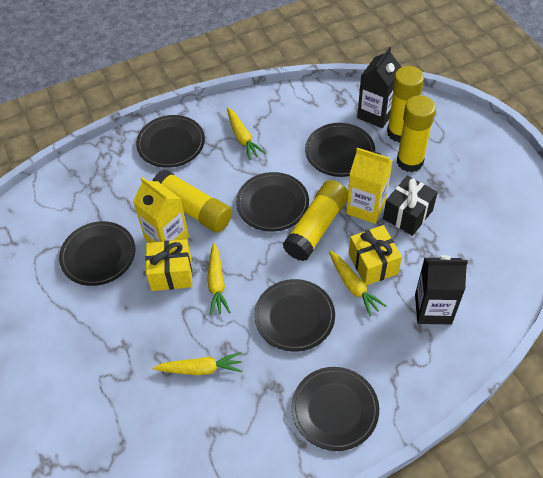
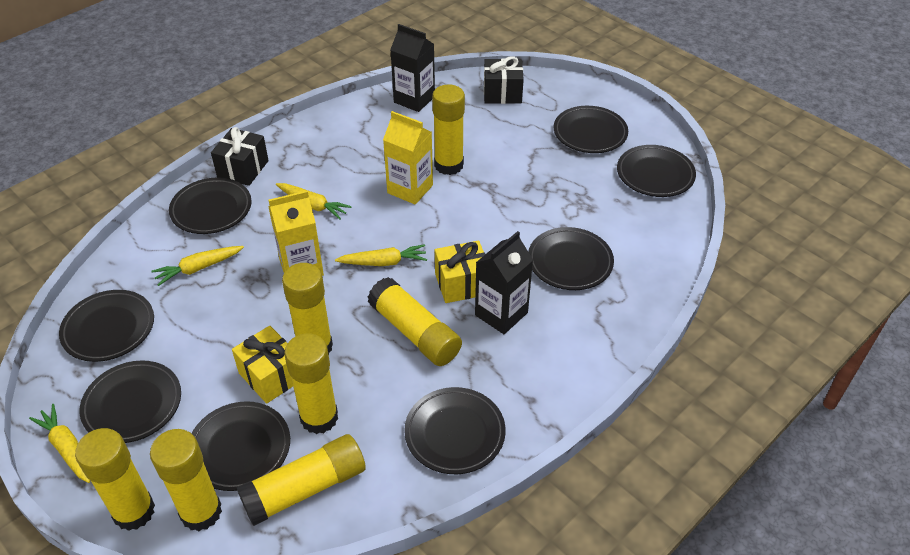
black gift: 1 -> 2
black plate: 6 -> 8
yellow glue stick: 4 -> 7

